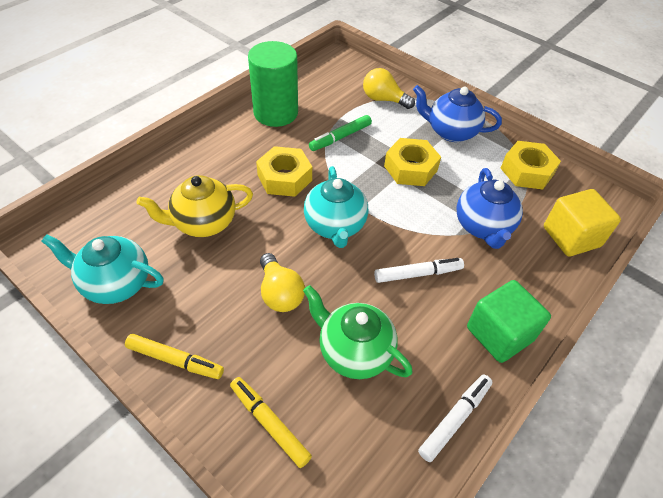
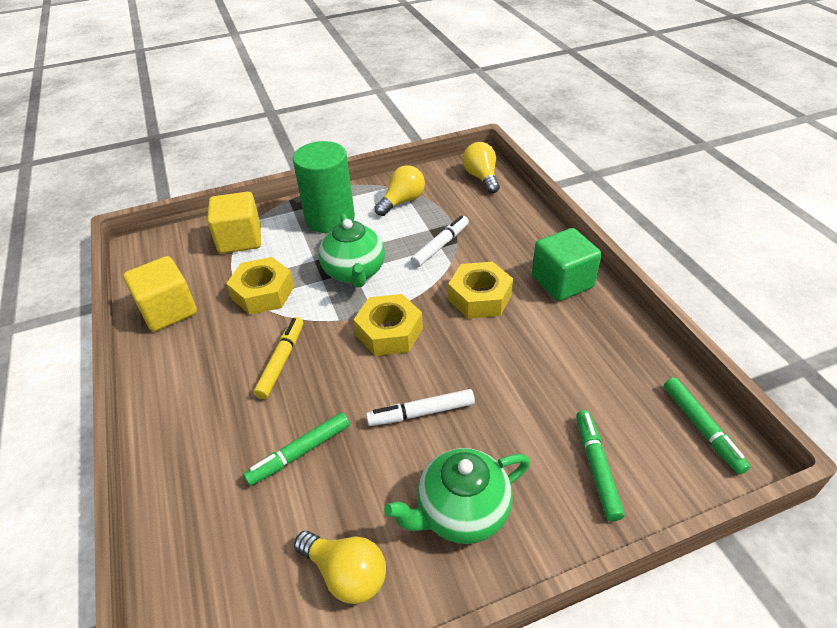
blue teapot: 2 -> 0
green marker: 1 -> 3
green teapot: 1 -> 2
turquoise teapot: 2 -> 0
yellow cube: 1 -> 2
yellow light bulb: 2 -> 3
yellow marker: 2 -> 1
yellow teapot: 1 -> 0

